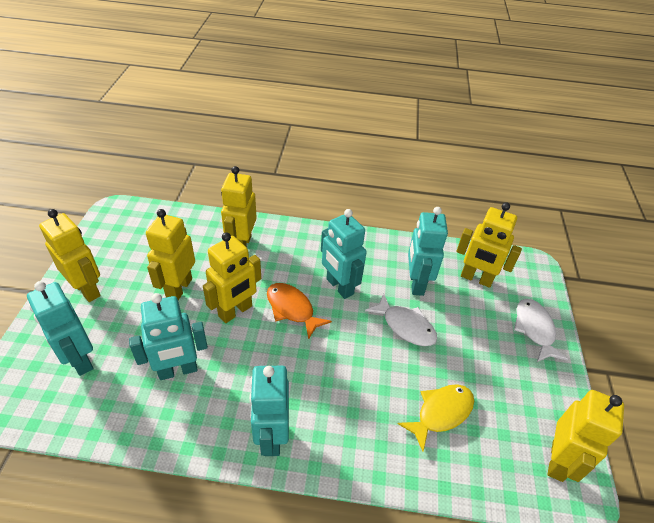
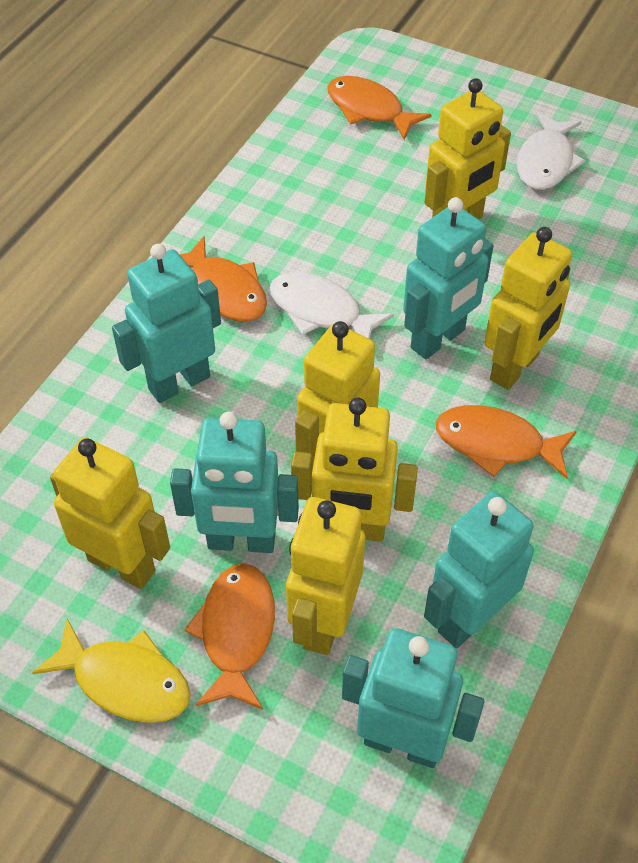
orange fish: 1 -> 4

